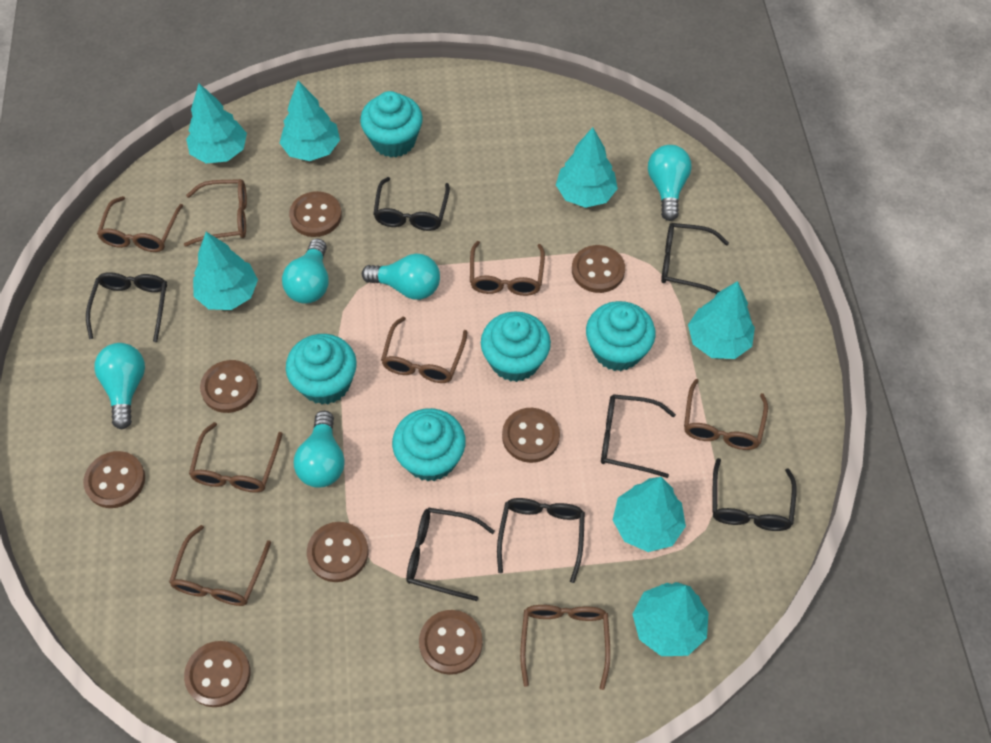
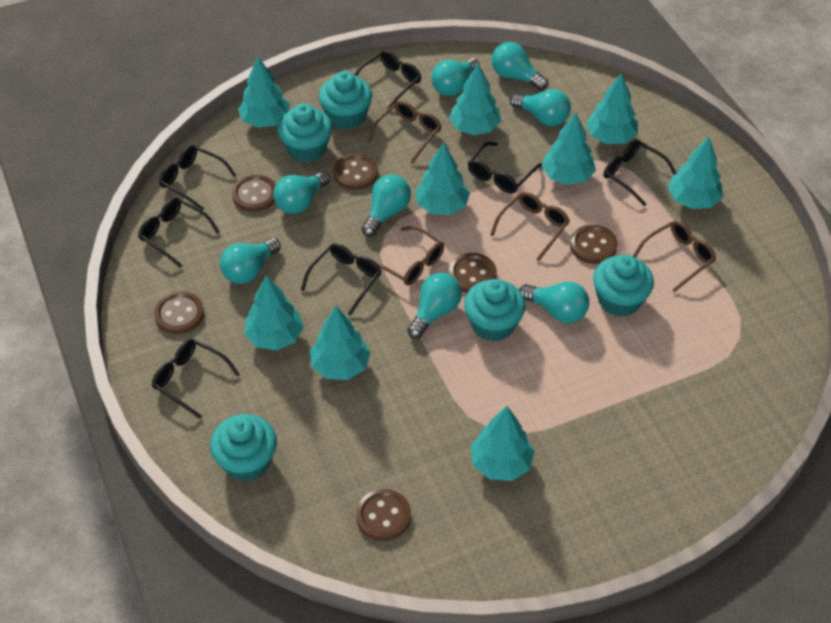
brown button: 8 -> 6
brown glasses: 8 -> 4
turquoise light bulb: 5 -> 8
turquoise tree: 7 -> 9

